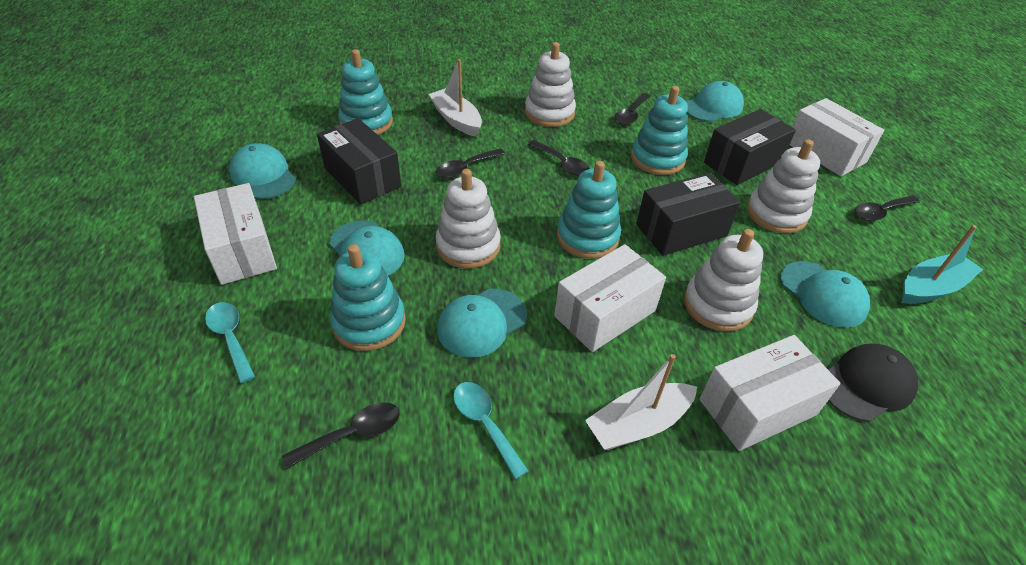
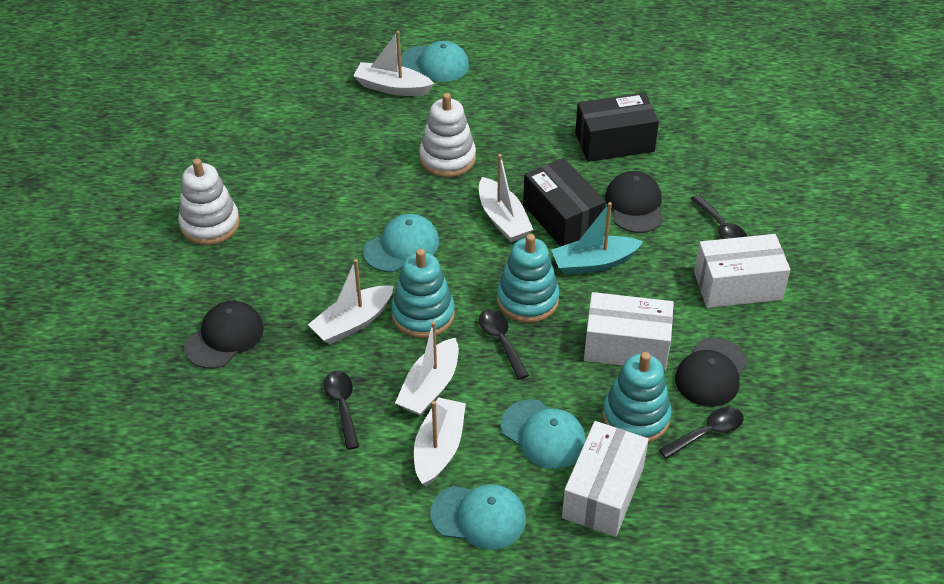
black box: 3 -> 2
black cap: 1 -> 3
black spoon: 5 -> 4
turquoise cap: 5 -> 4
turquoise spoon: 2 -> 0
turquoise stacking toy: 4 -> 3
white boat: 2 -> 5
white box: 4 -> 3
white stacking toy: 4 -> 2

